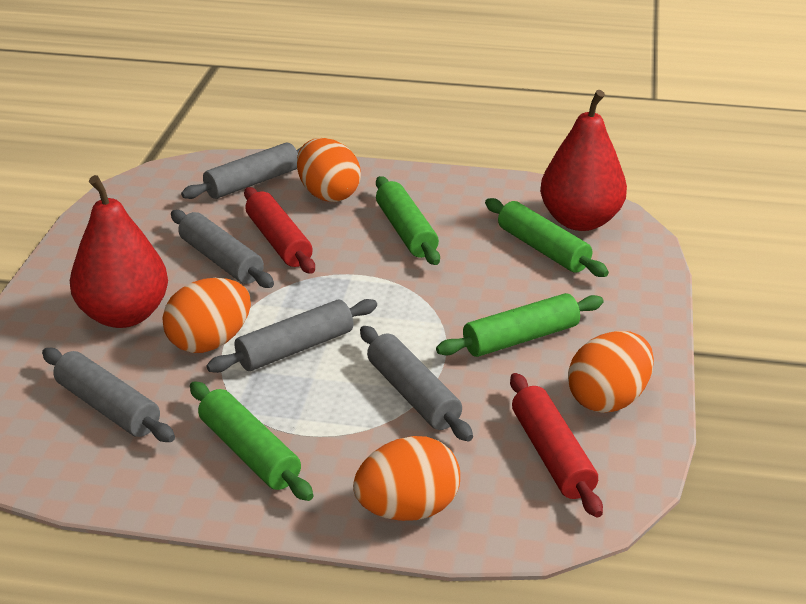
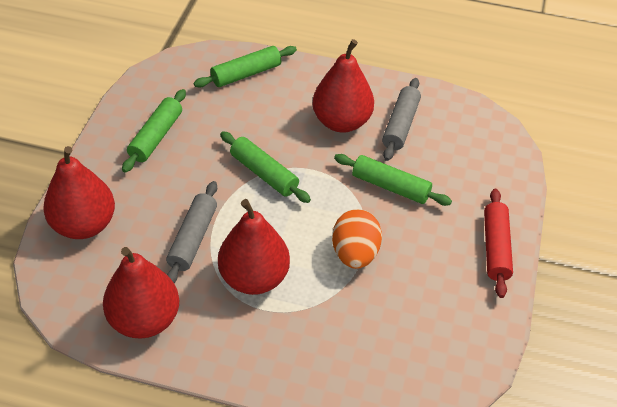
grey rolling pin: 5 -> 2
orange egg: 4 -> 1
red pear: 2 -> 4
red rolling pin: 2 -> 1

